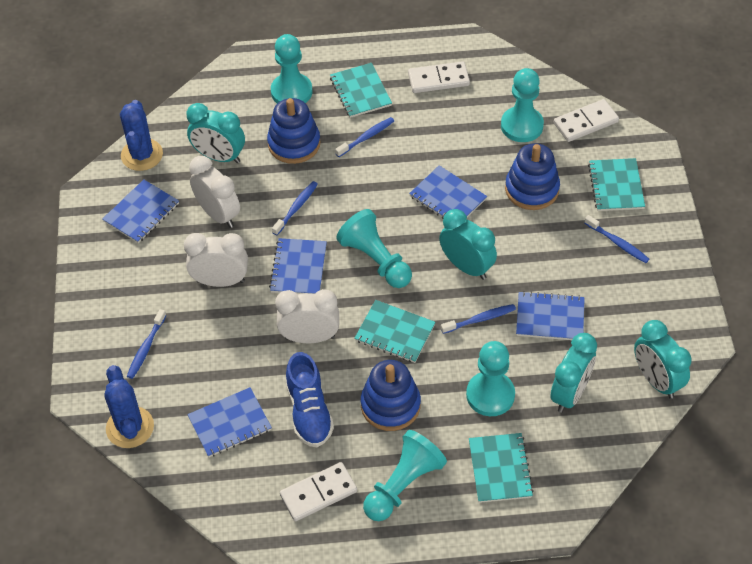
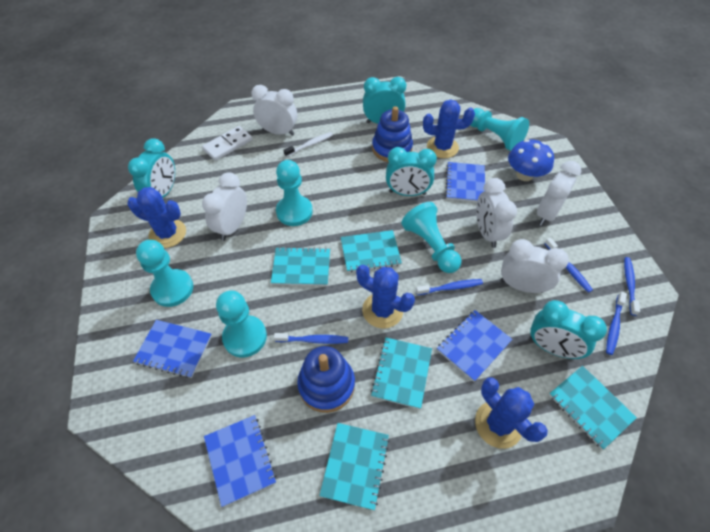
blue cactus: 2 -> 4
blue mushroom: 0 -> 1
blue notebook: 5 -> 4
blue shoe: 1 -> 0
blue stacking toy: 3 -> 2
turquoise notebook: 4 -> 5
white clock: 3 -> 5
white domino: 3 -> 1
white toothbrush: 0 -> 1

